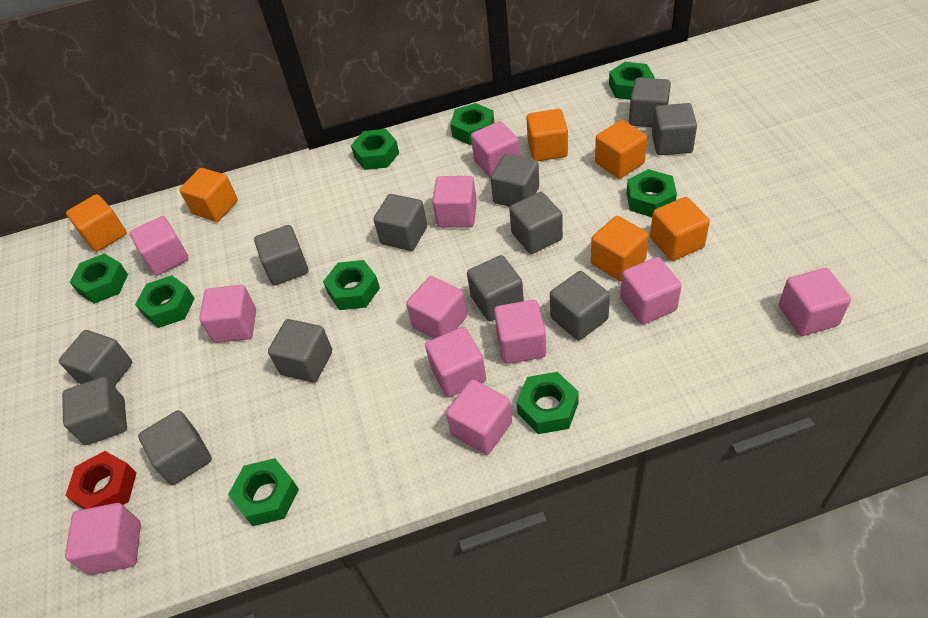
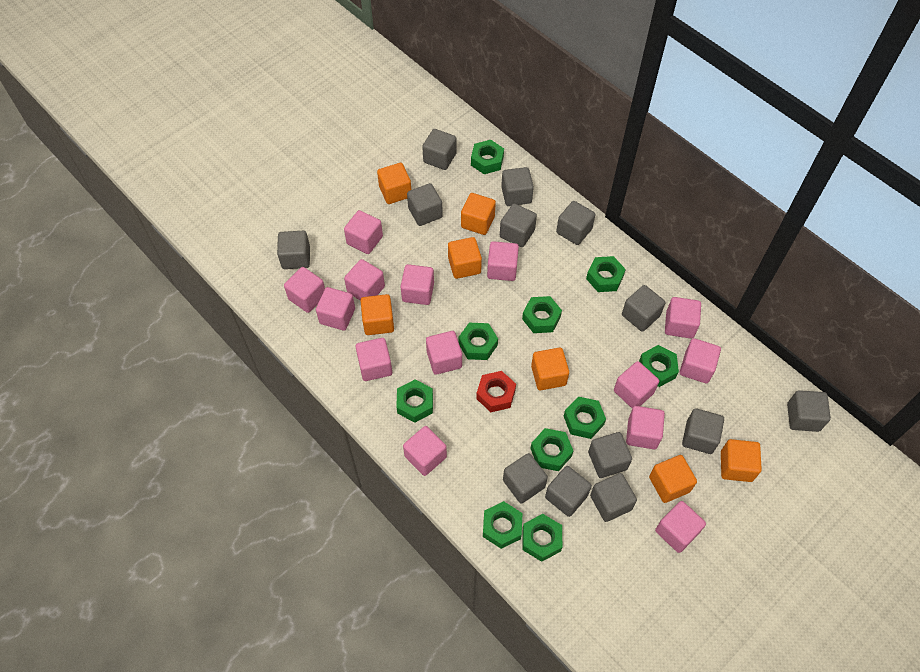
green nut: 9 -> 10
grey cube: 12 -> 13
orange cube: 6 -> 7
pink cube: 11 -> 14

